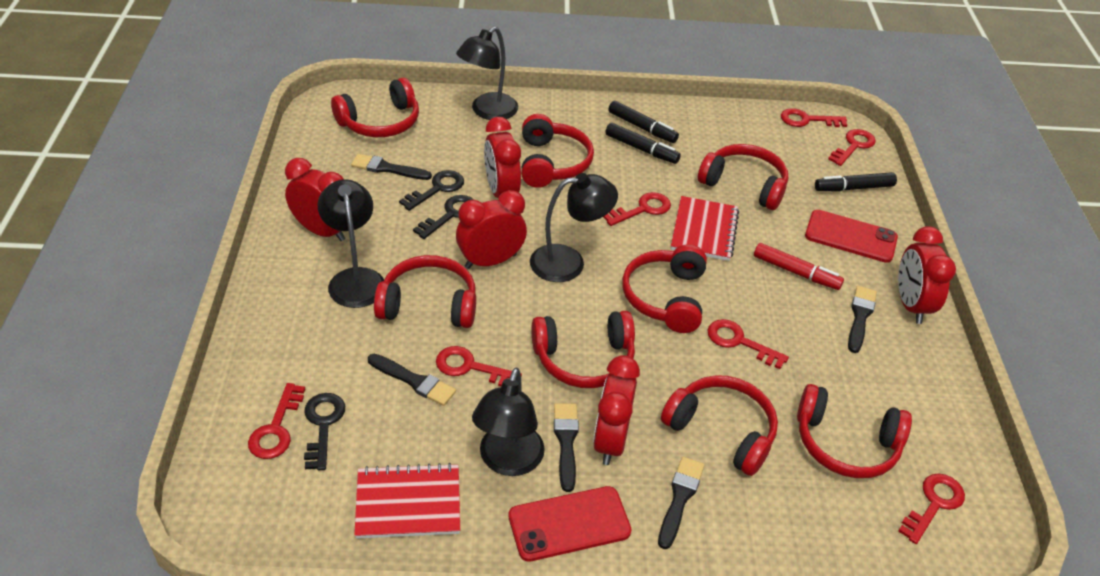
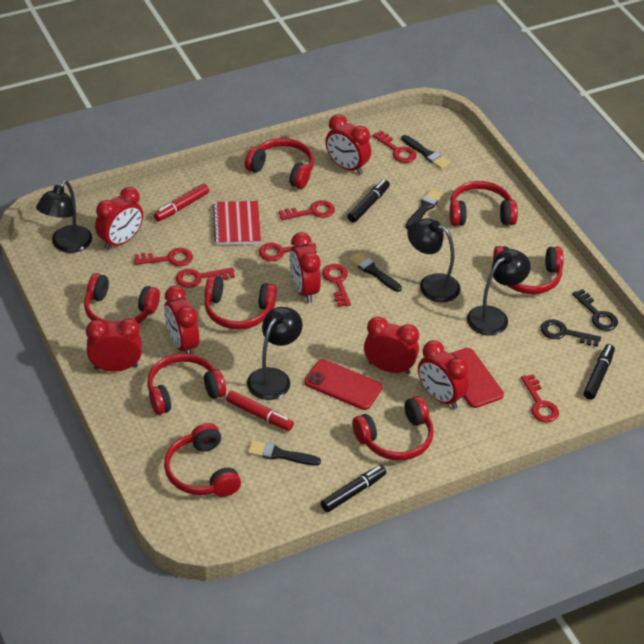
black brush: 5 -> 4
black key: 3 -> 2
red clock: 5 -> 7
red marker: 1 -> 2
red notebook: 2 -> 1

